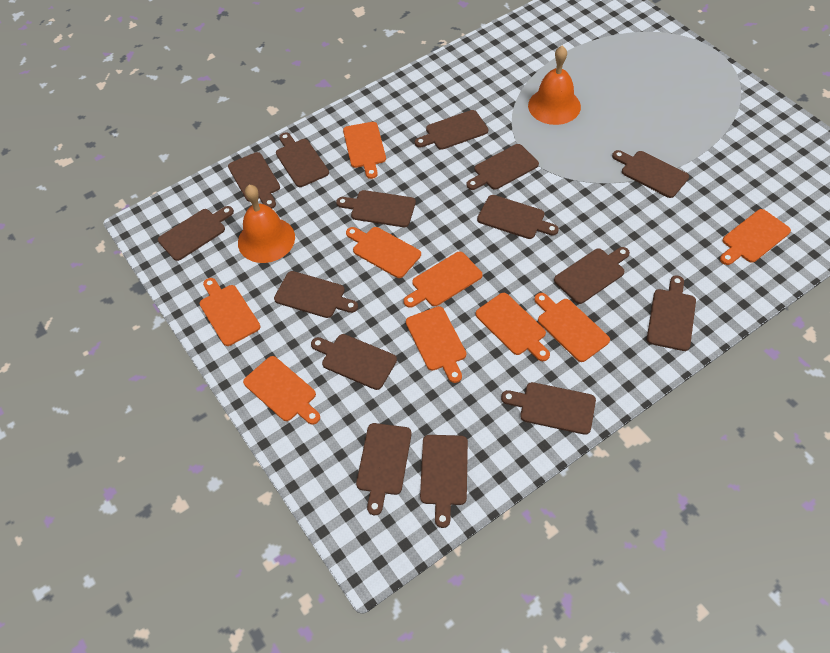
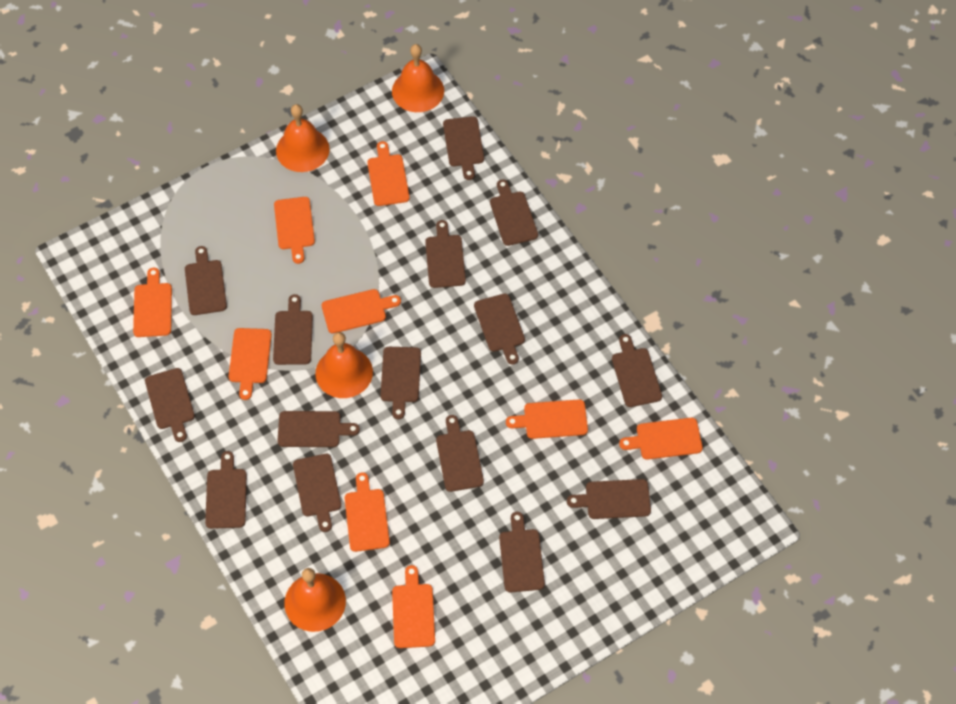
orange bell: 2 -> 4

